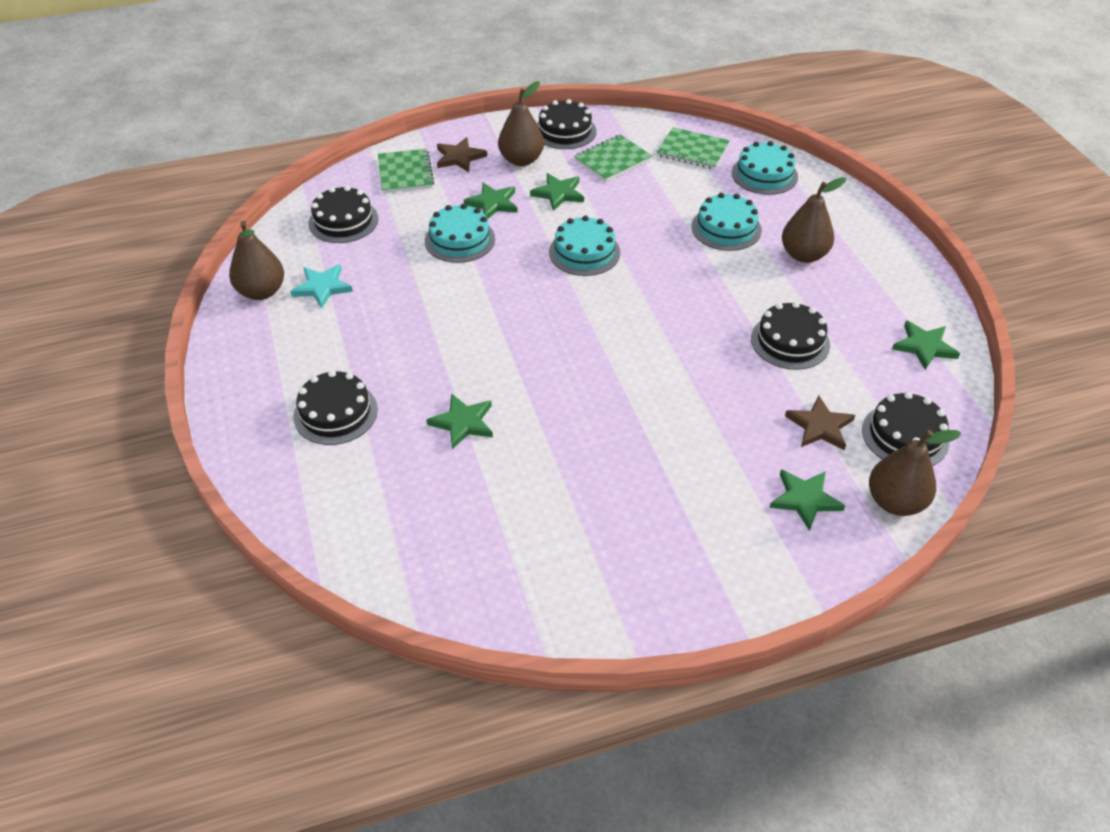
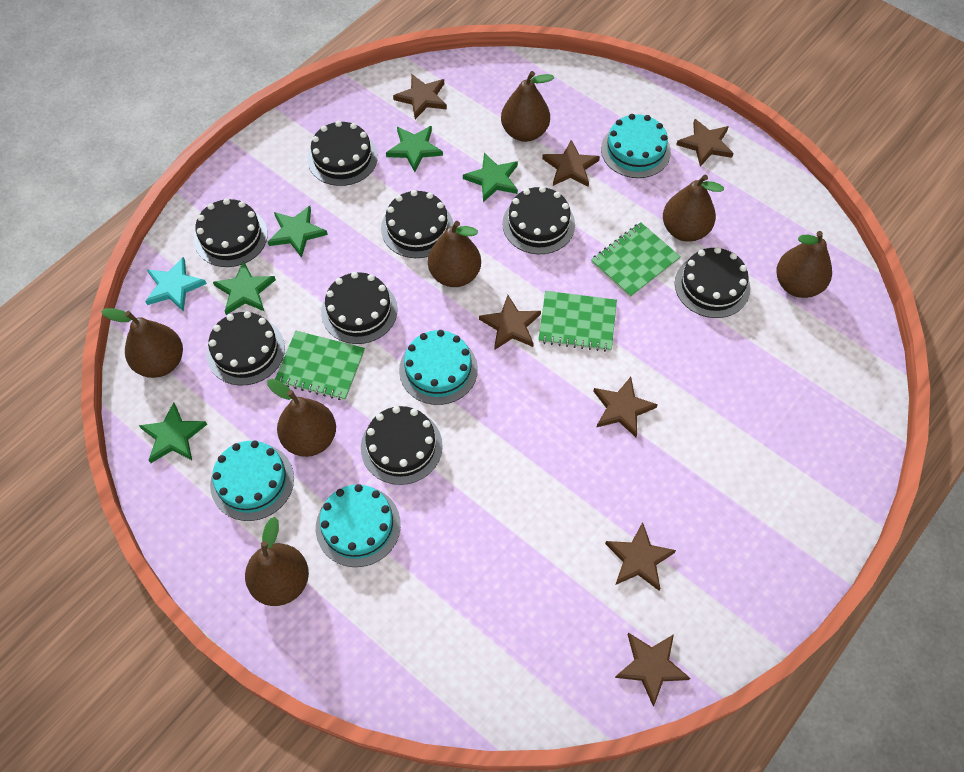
black cake: 5 -> 8
brown pear: 4 -> 7
brown star: 2 -> 7

